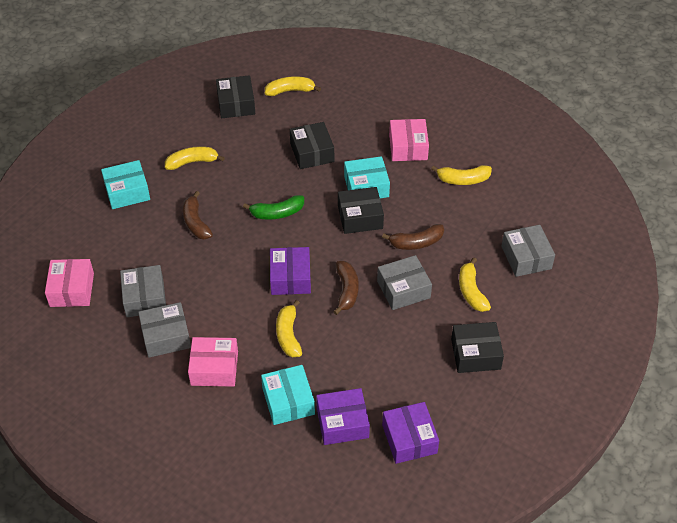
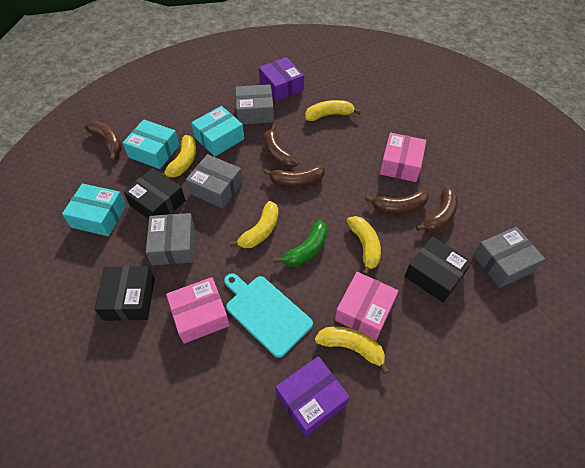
black box: 4 -> 3
brown banana: 3 -> 5
purple box: 3 -> 2
turquoise cutting board: 0 -> 1

